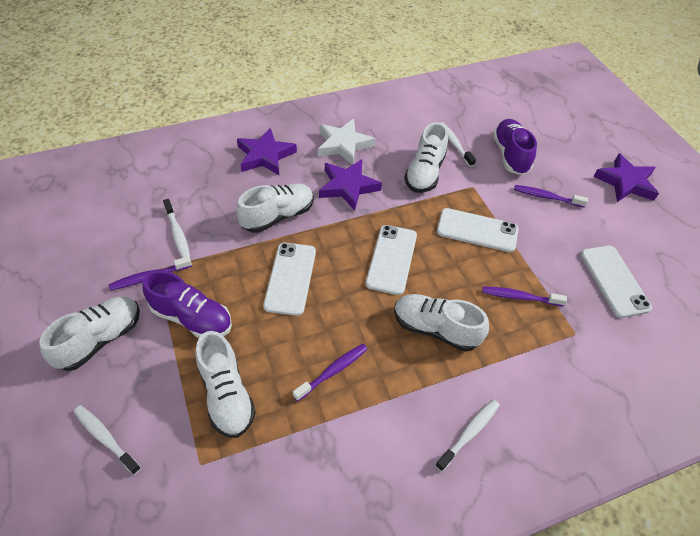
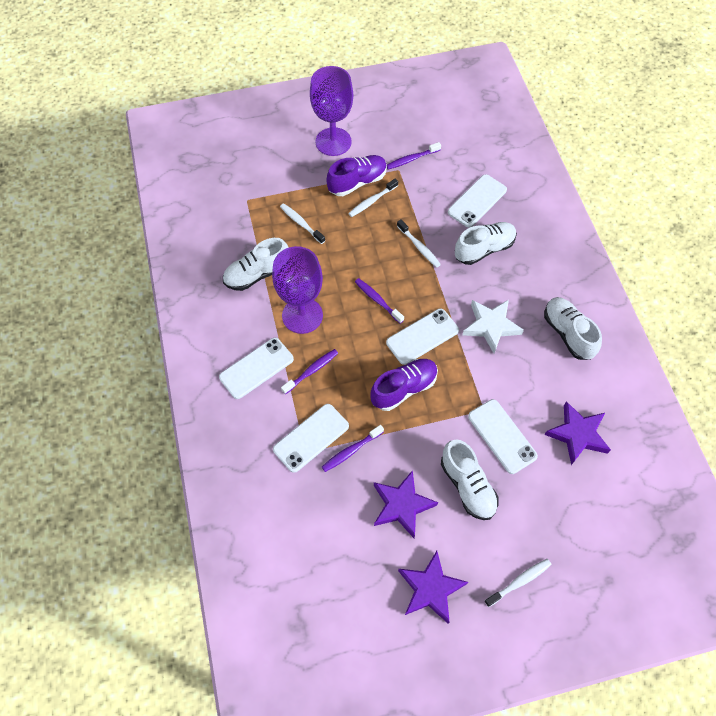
purple goblet: 0 -> 2
white phone: 4 -> 5
white shoe: 5 -> 4

